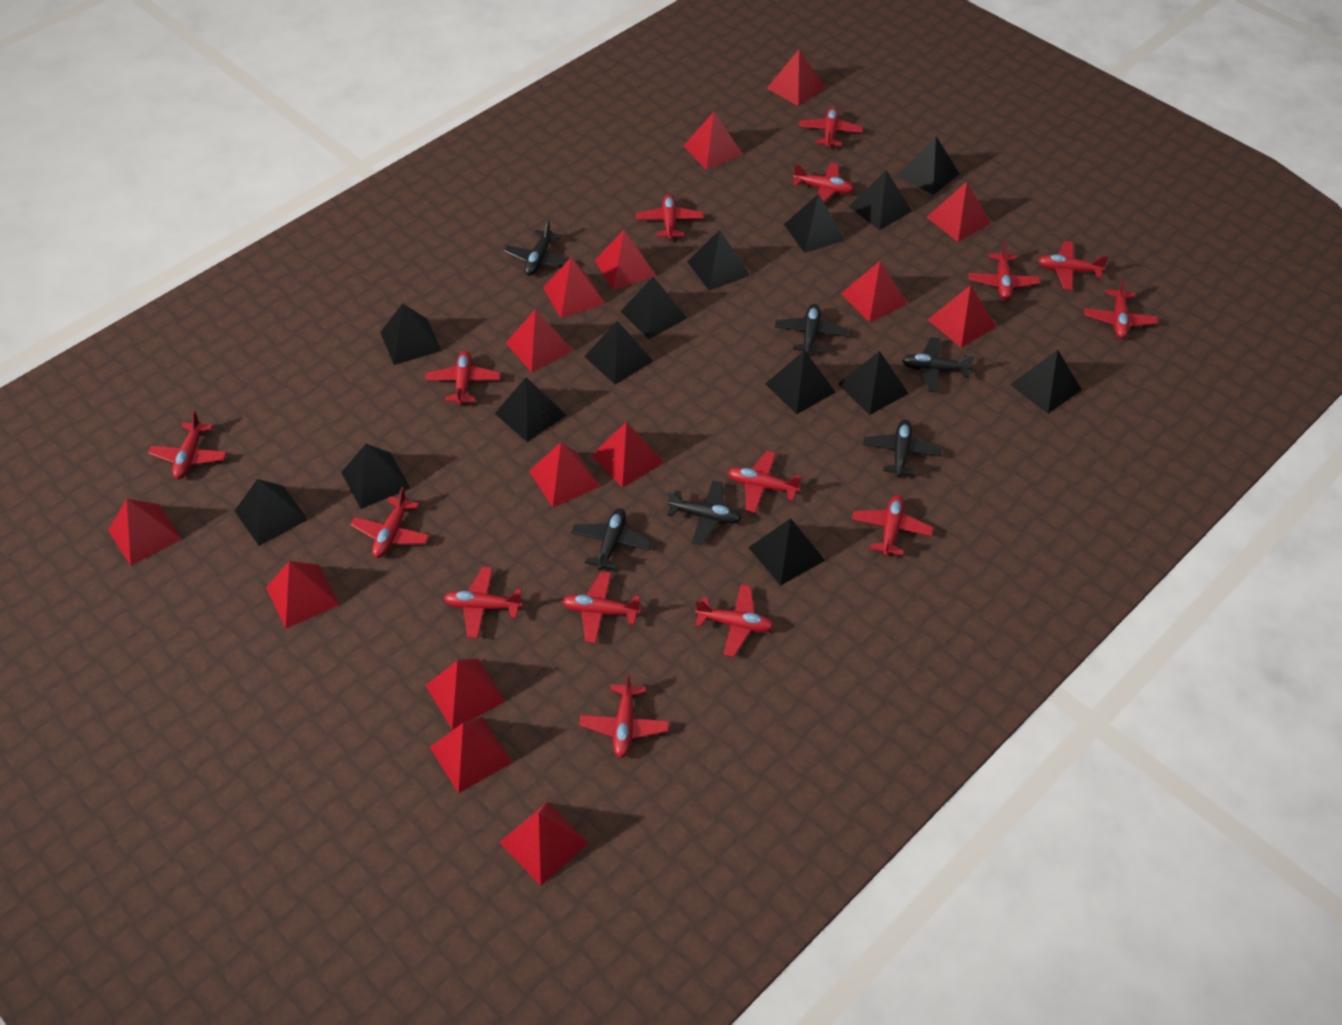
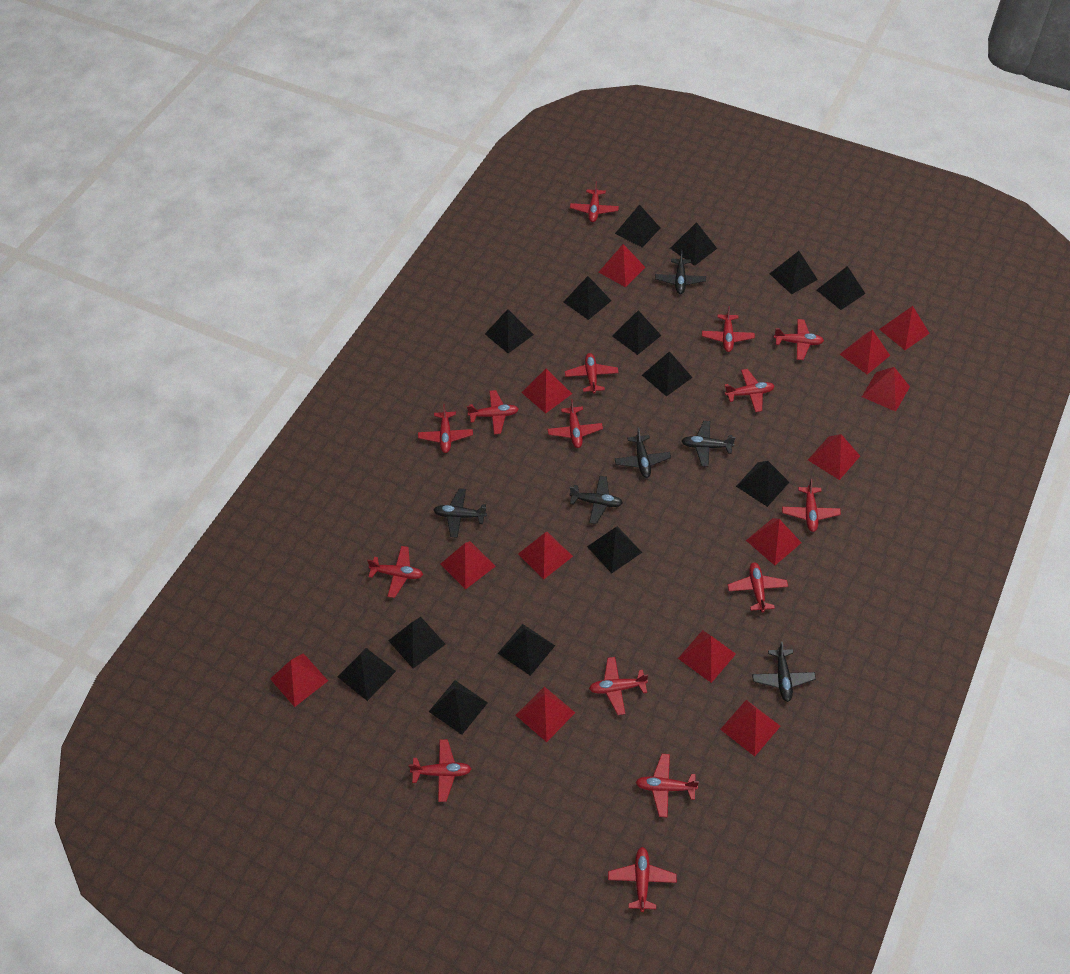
red pyramid: 15 -> 13

